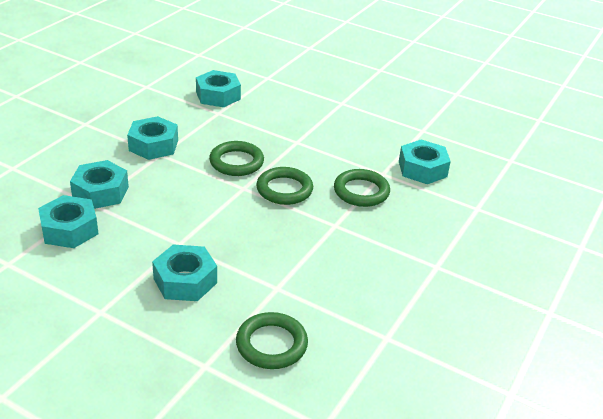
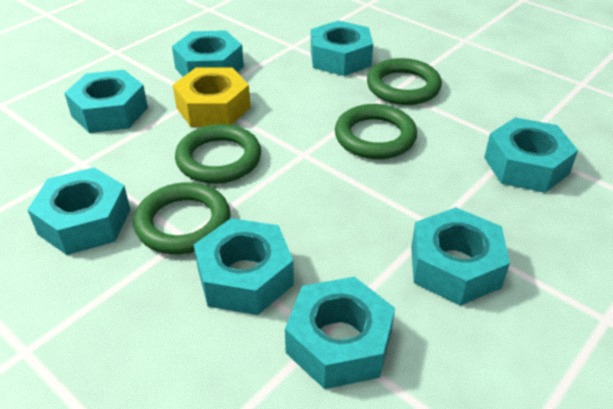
turquoise nut: 6 -> 8
yellow nut: 0 -> 1

